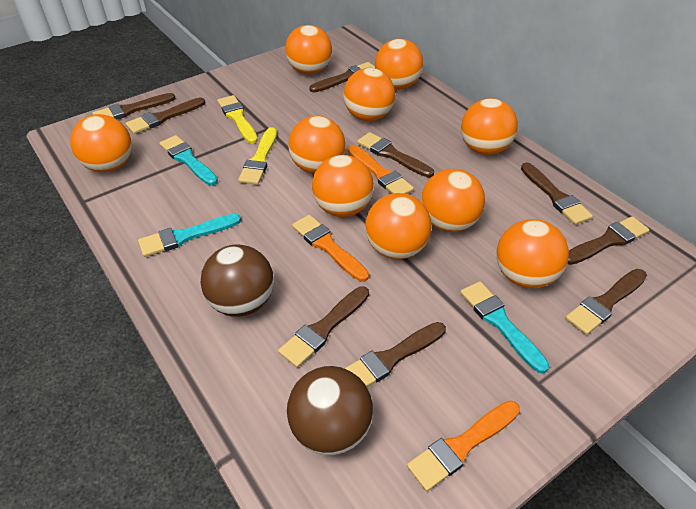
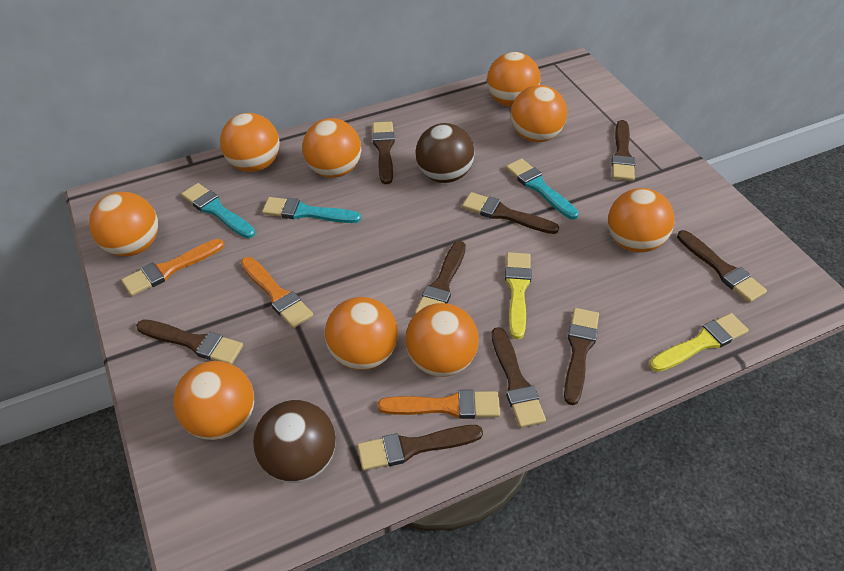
orange ball: 10 -> 9

